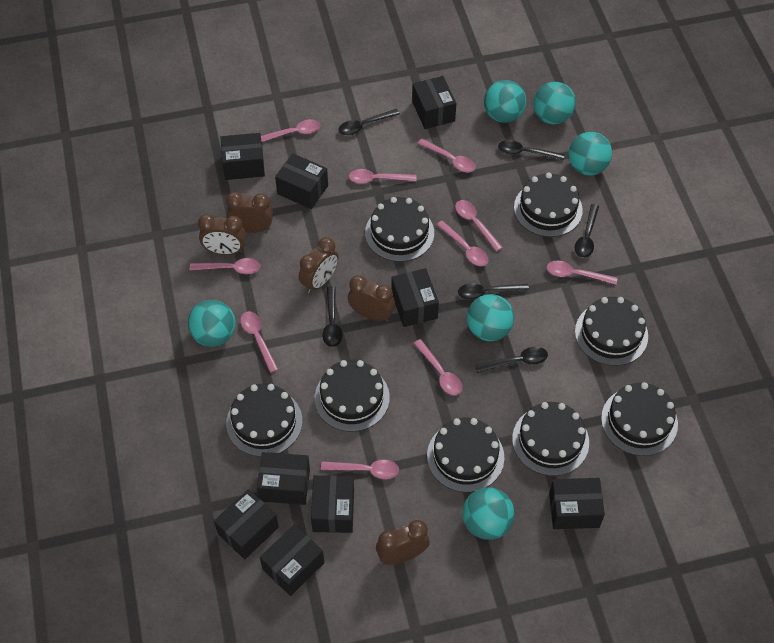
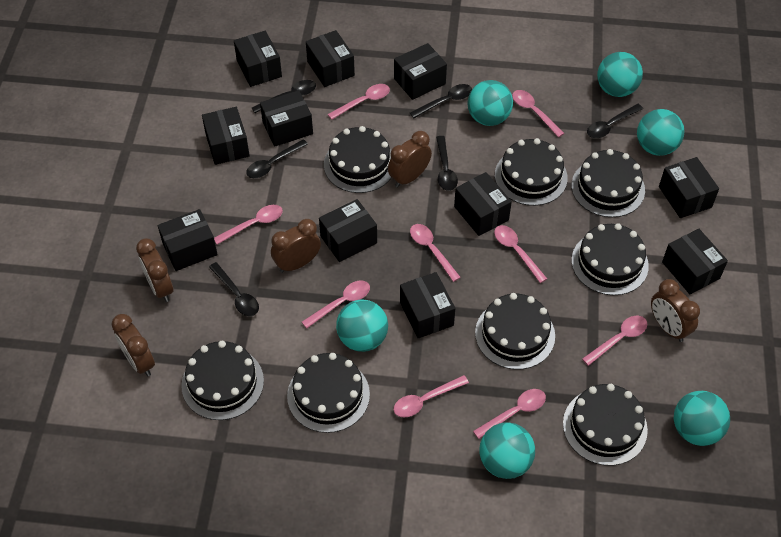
black box: 9 -> 11
pink spoon: 10 -> 9

